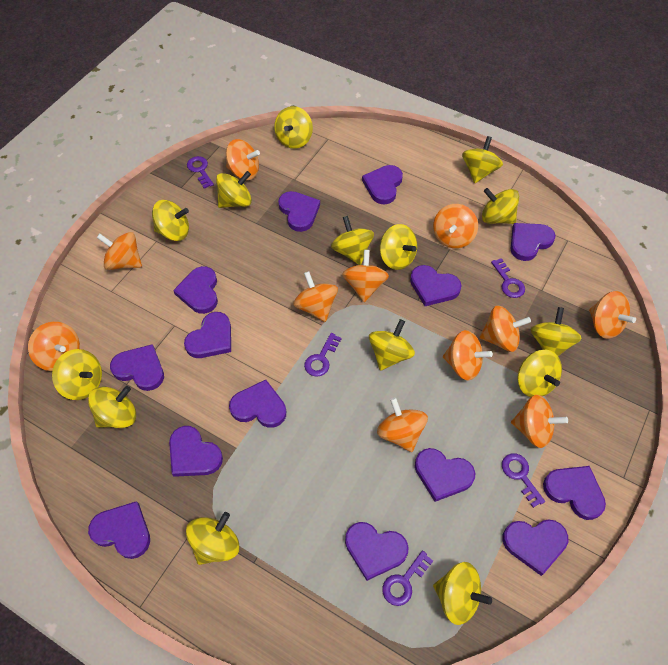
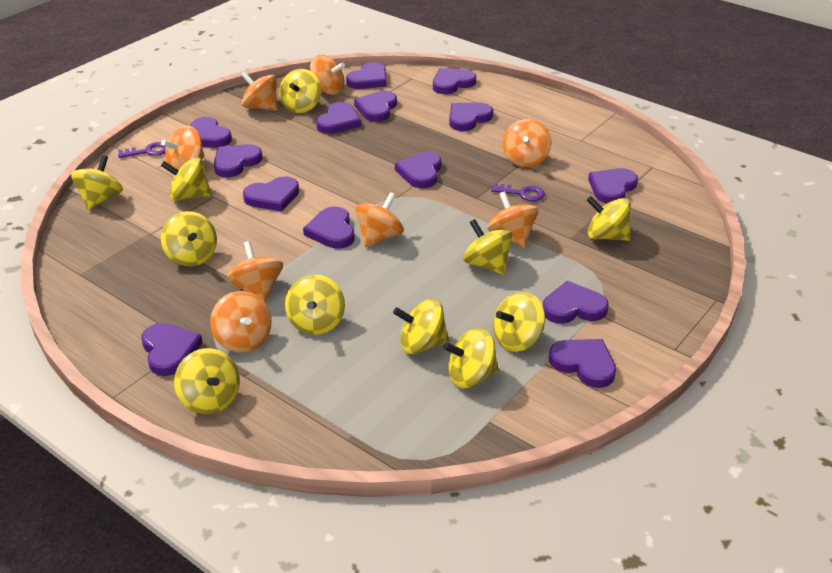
orange spinning top: 11 -> 8
purple key: 5 -> 2
yellow spinning top: 14 -> 11

